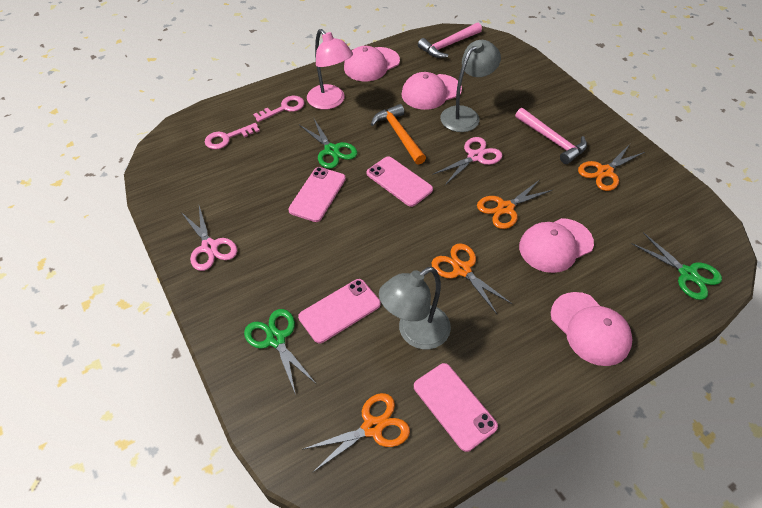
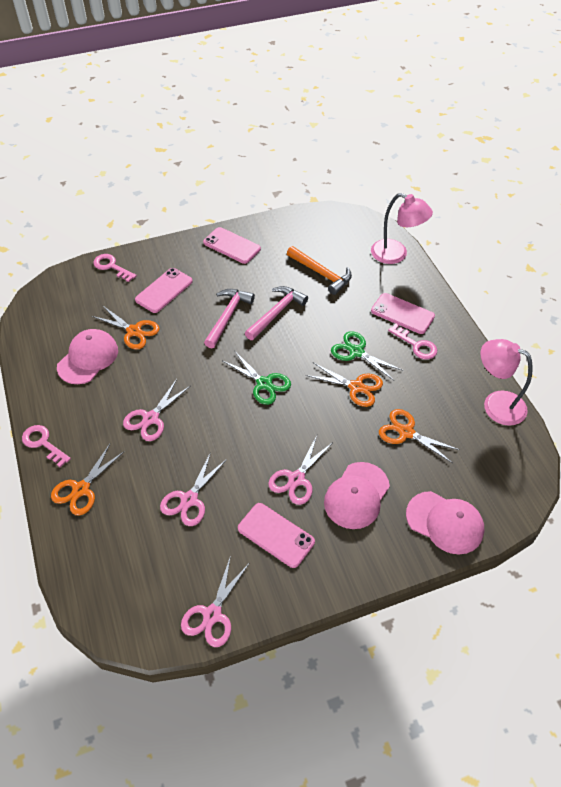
green scissors: 3 -> 2
grey lamp: 2 -> 0
pink cap: 4 -> 3
pink key: 2 -> 3
pink lamp: 1 -> 2
pink scissors: 2 -> 4

